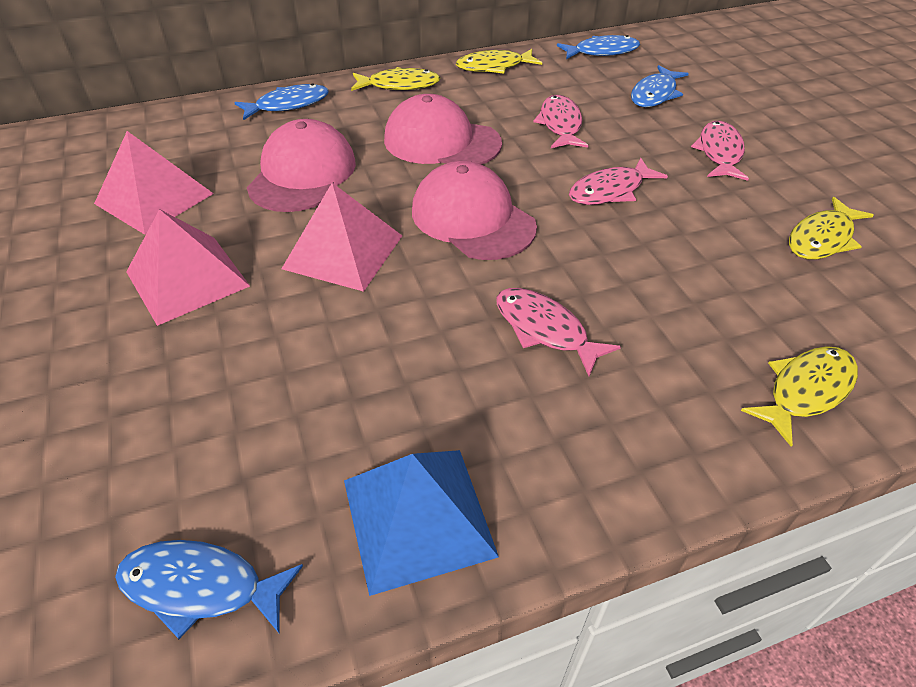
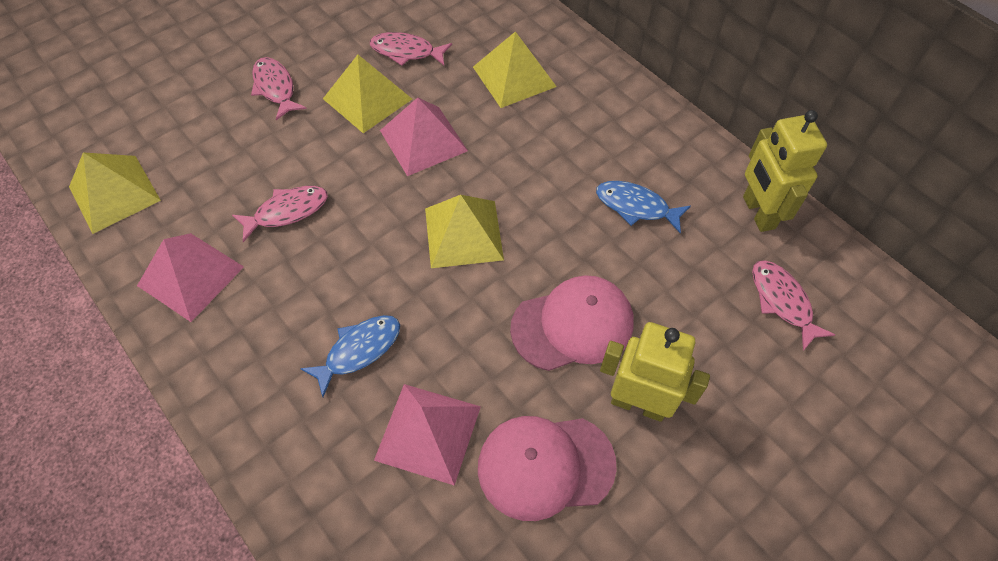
blue fish: 4 -> 2
blue pyramid: 1 -> 0
pink cap: 3 -> 2
yellow fish: 4 -> 0
yellow pyramid: 0 -> 4
yellow robot: 0 -> 2

